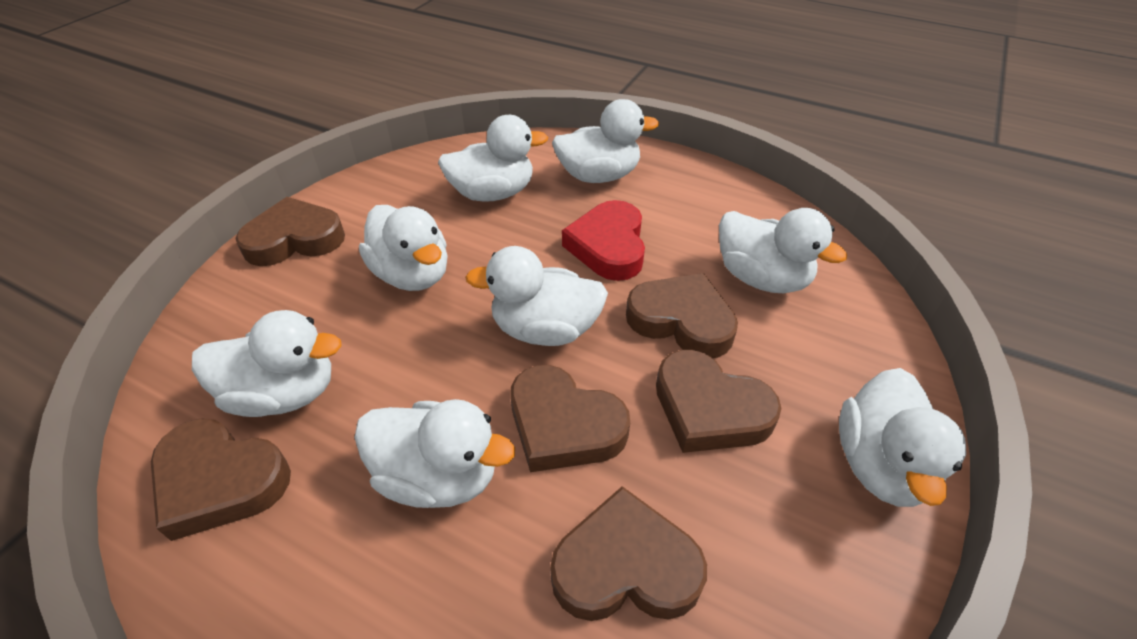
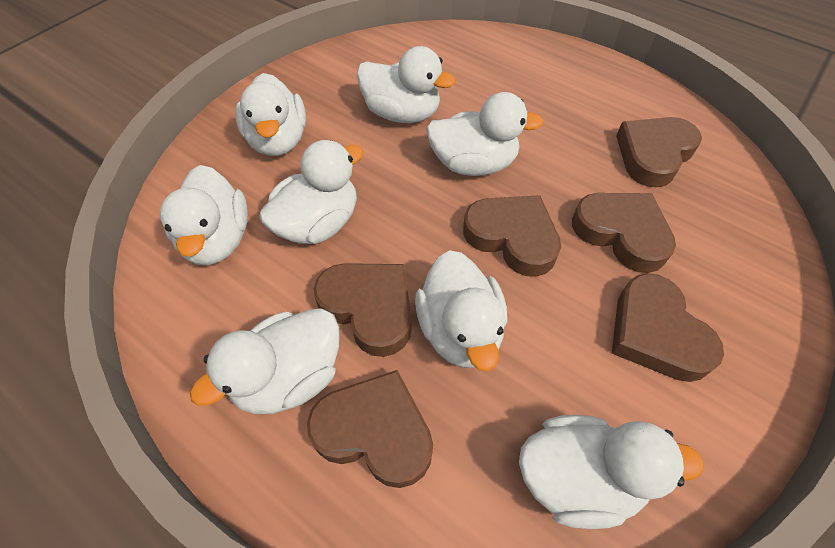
red heart: 1 -> 0

